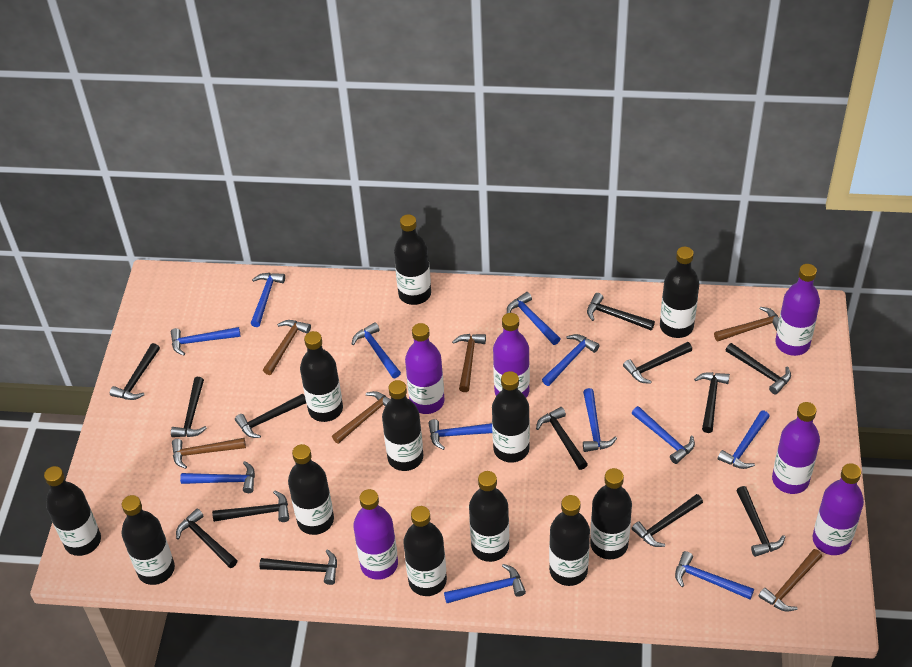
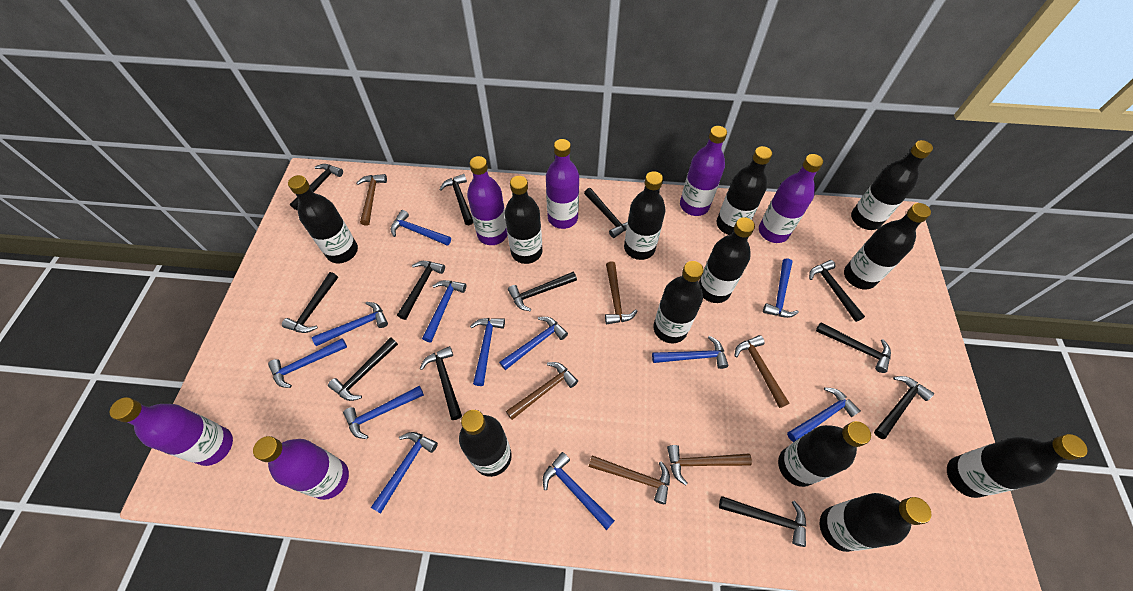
black hammer: 13 -> 12

